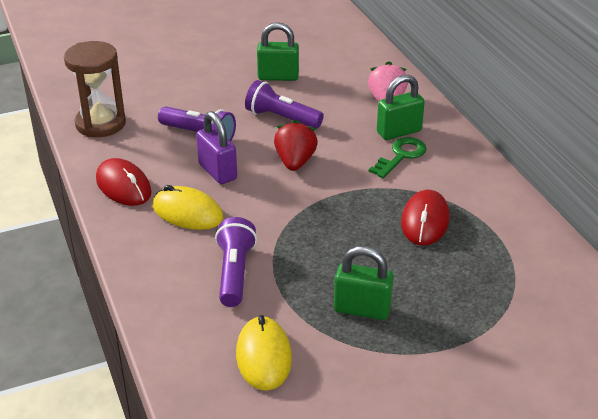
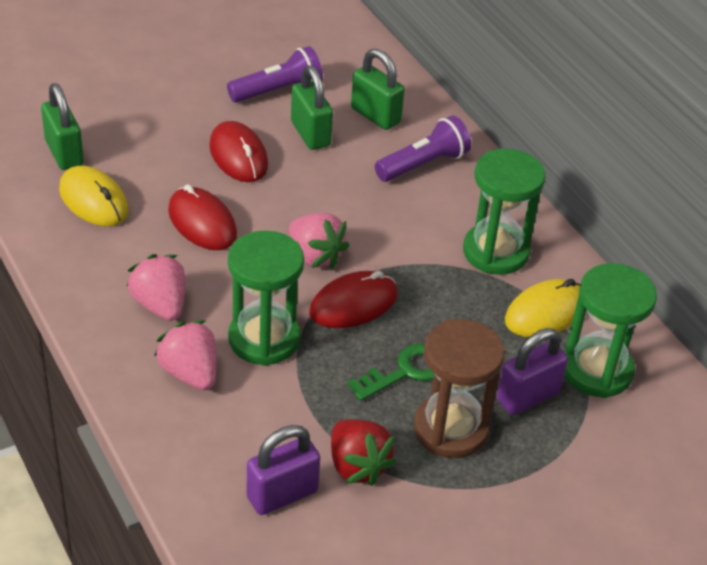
green hourglass: 0 -> 3
pink strawberry: 1 -> 3
purple flashlight: 3 -> 2
purple padlock: 1 -> 2
red mouse: 2 -> 3

